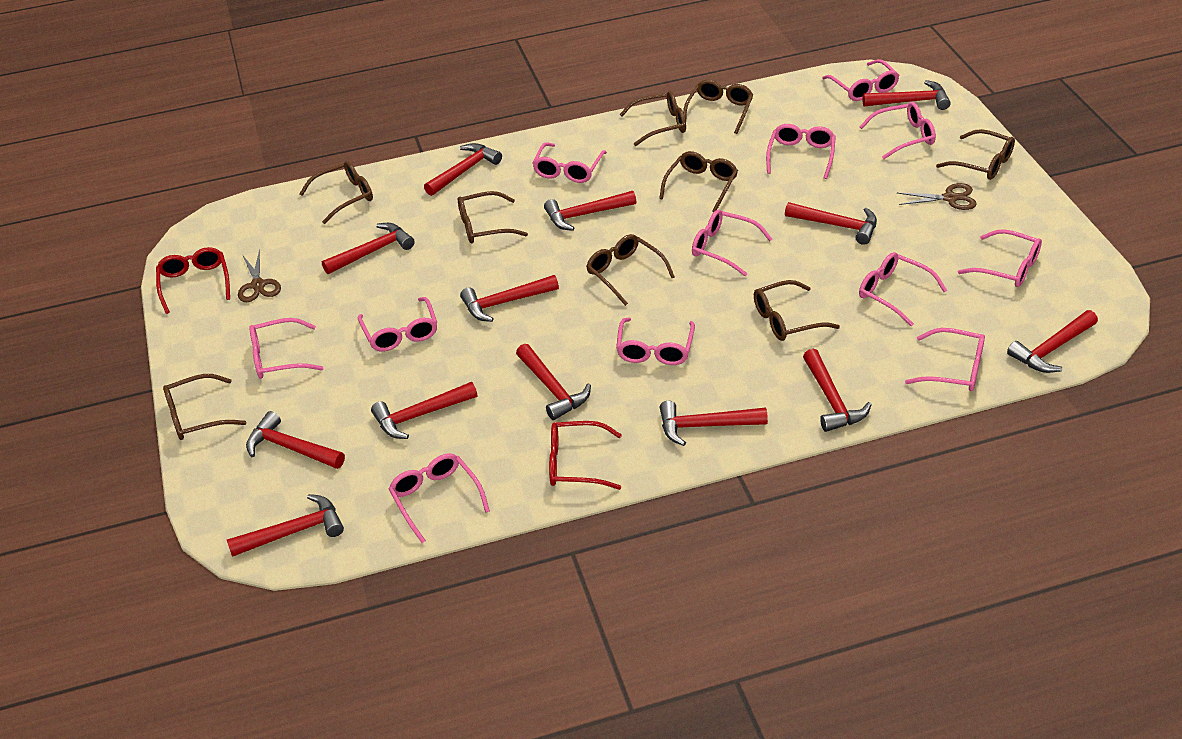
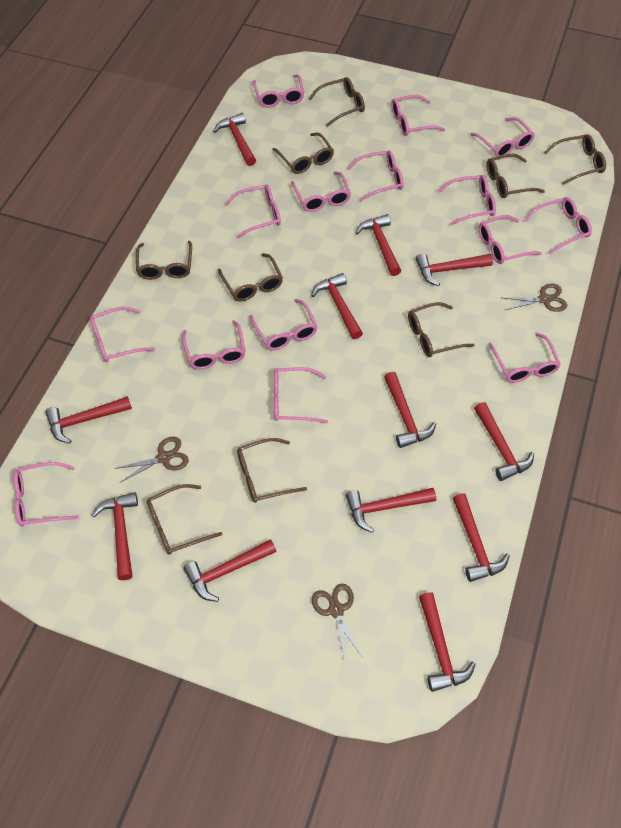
brown scissors: 2 -> 3
pink glasses: 12 -> 15
red glasses: 2 -> 0
red hammer: 13 -> 12

